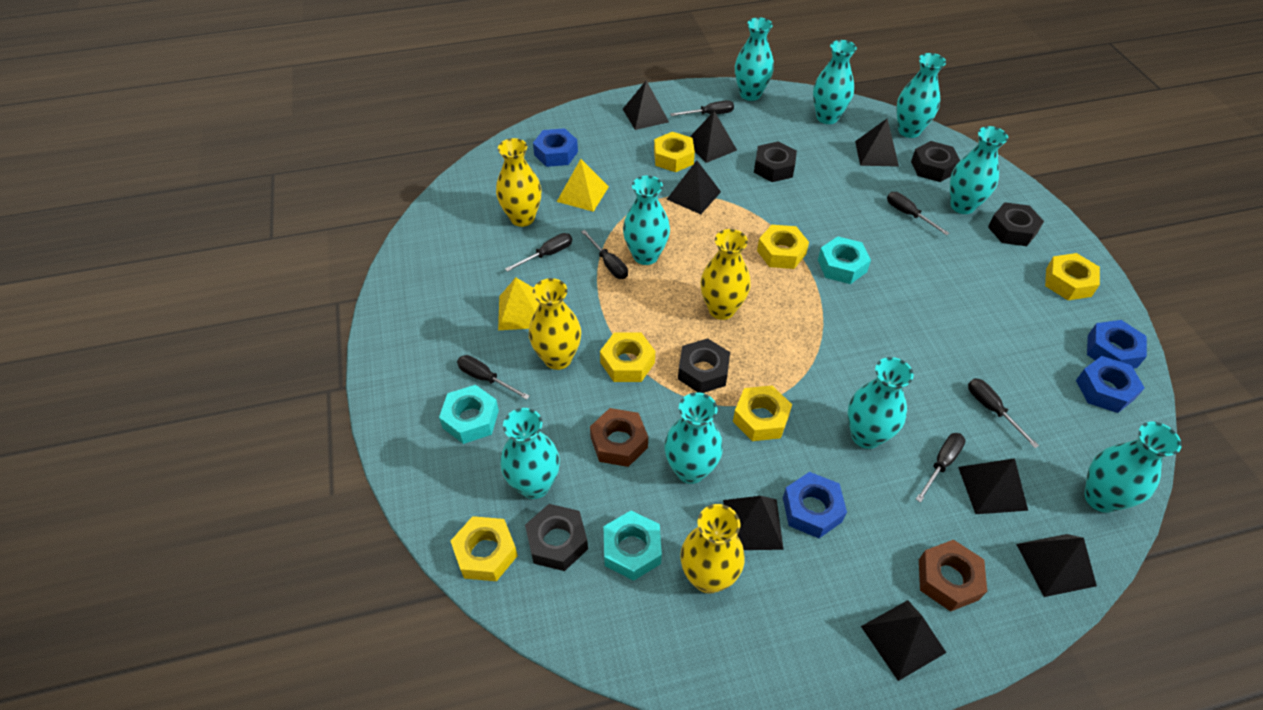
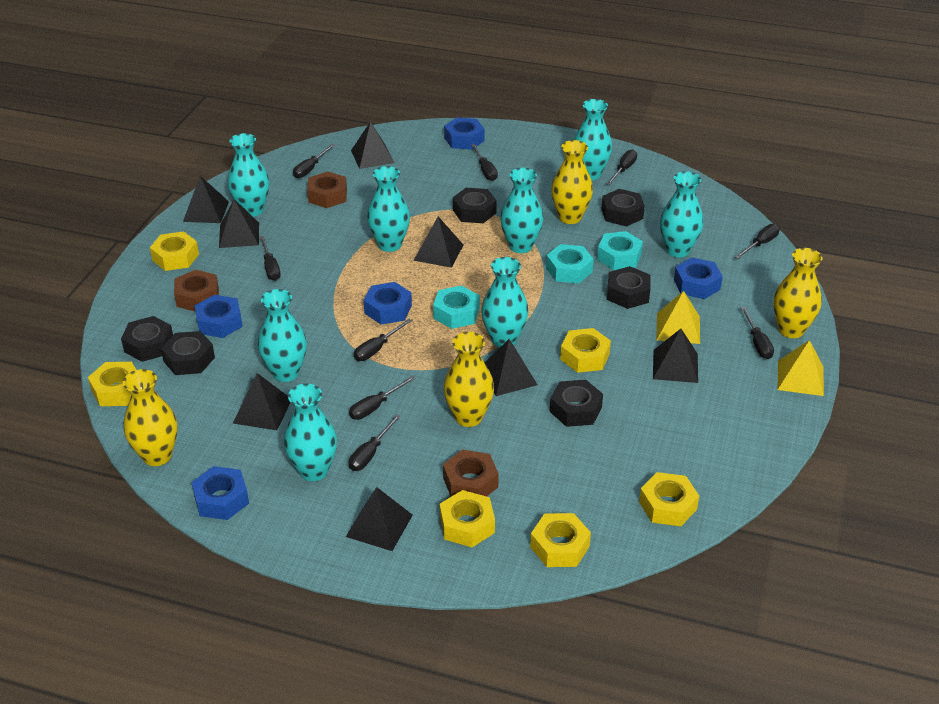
black nut: 5 -> 6
black screwdriver: 7 -> 9
blue nut: 4 -> 5
brown nut: 2 -> 3
turquoise vase: 9 -> 8

